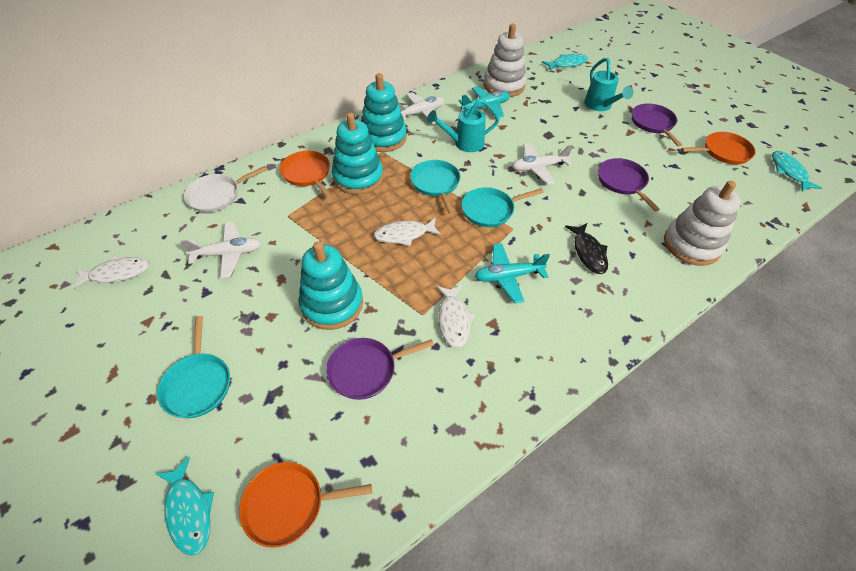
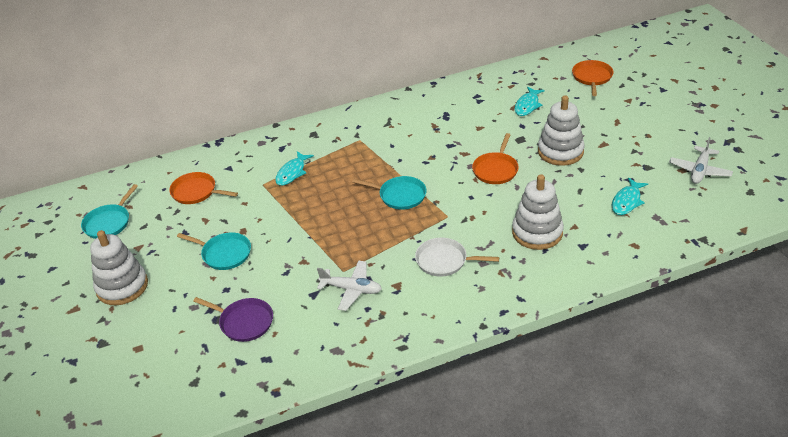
black fish: 1 -> 0
purple pan: 3 -> 1
turquoise plane: 2 -> 0
turquoise stacking toy: 3 -> 0
turquoise watering can: 2 -> 0
white fish: 3 -> 0
white plane: 3 -> 2
white stacking toy: 2 -> 3

